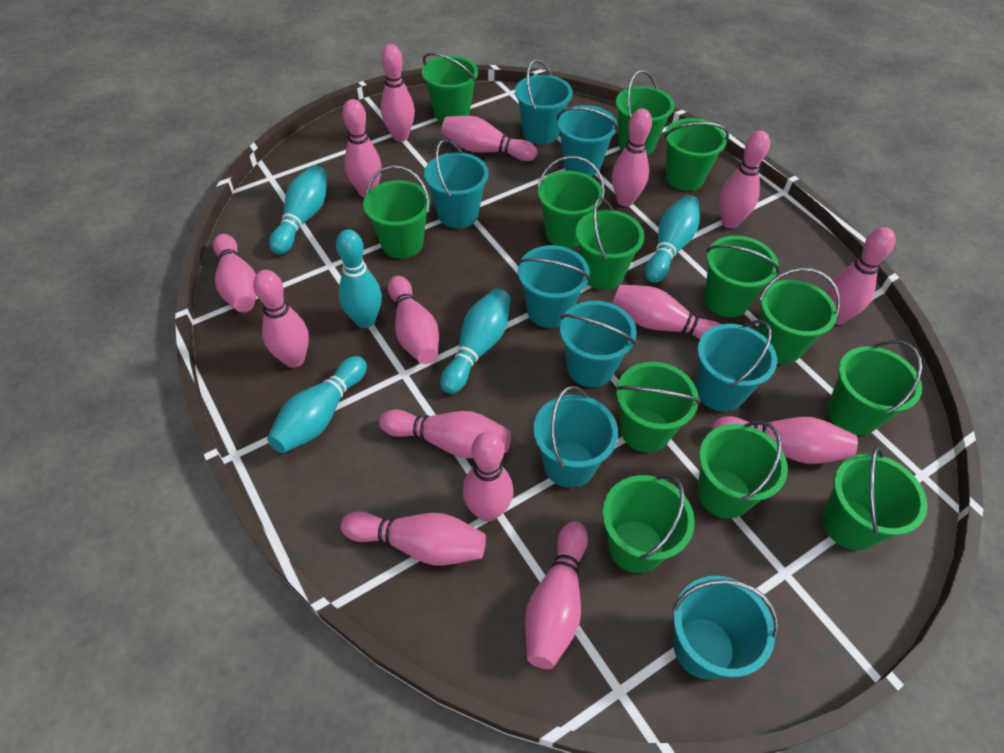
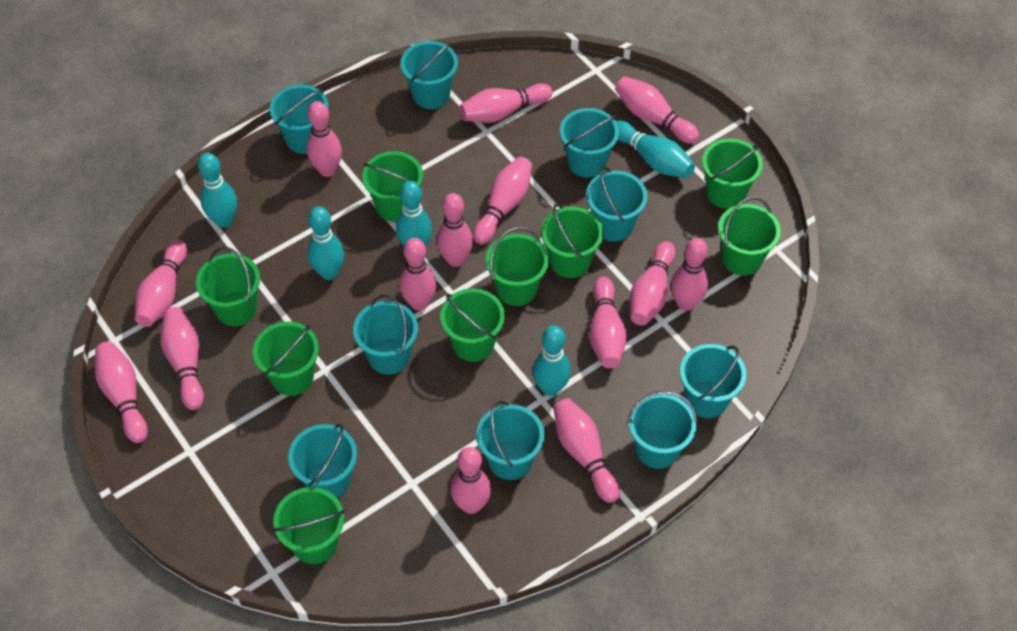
green bucket: 13 -> 9
pink bowling pin: 15 -> 14
turquoise bucket: 8 -> 9

